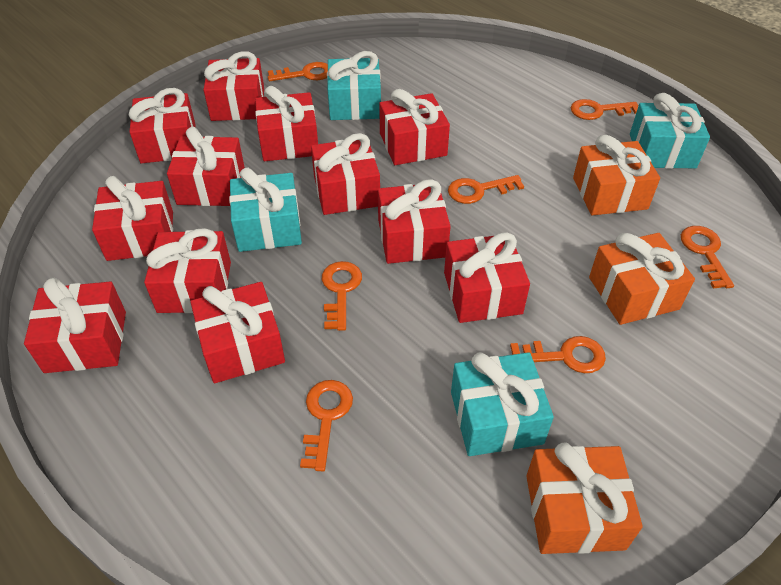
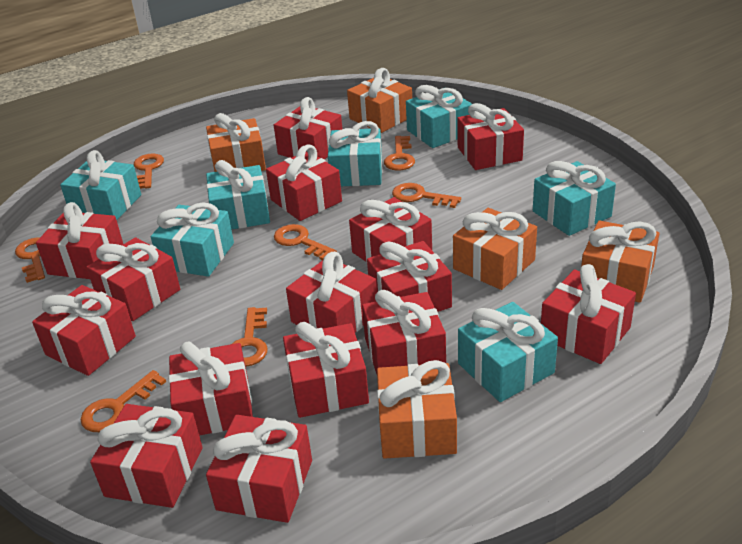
orange gift: 3 -> 5
red gift: 12 -> 15
turquoise gift: 4 -> 7

